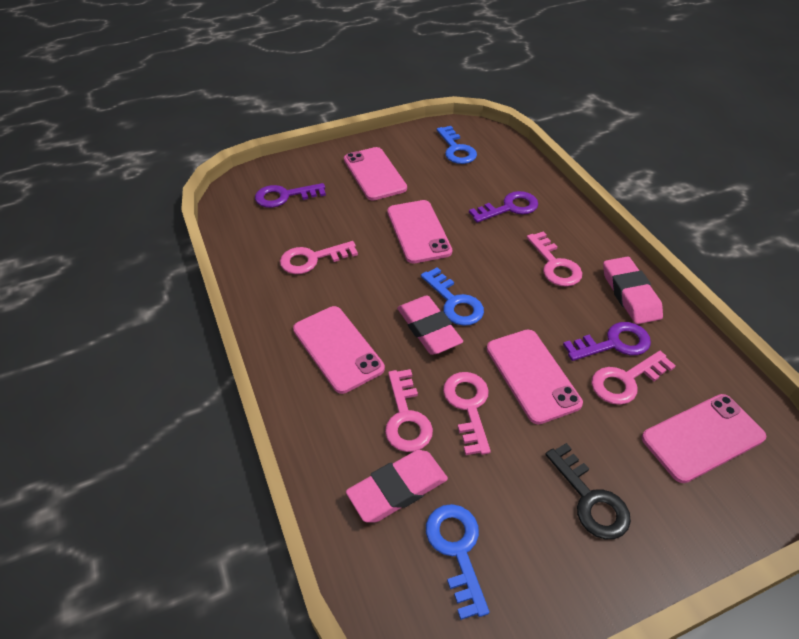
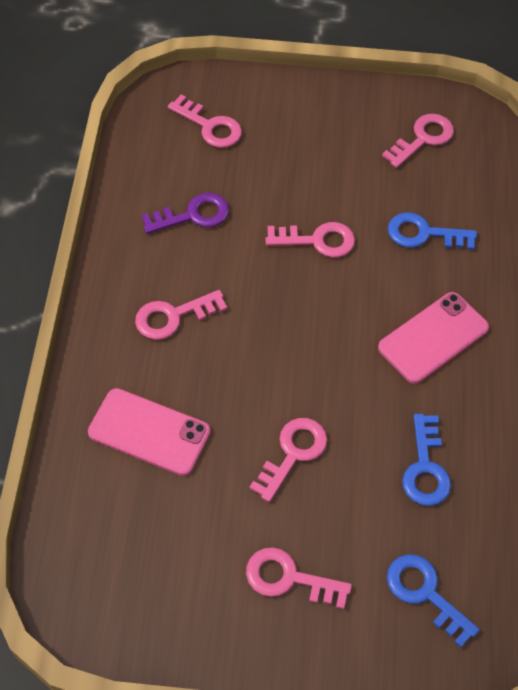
black key: 1 -> 0
pink eraser: 3 -> 0
pink key: 5 -> 6
pink phone: 5 -> 2
purple key: 3 -> 1

